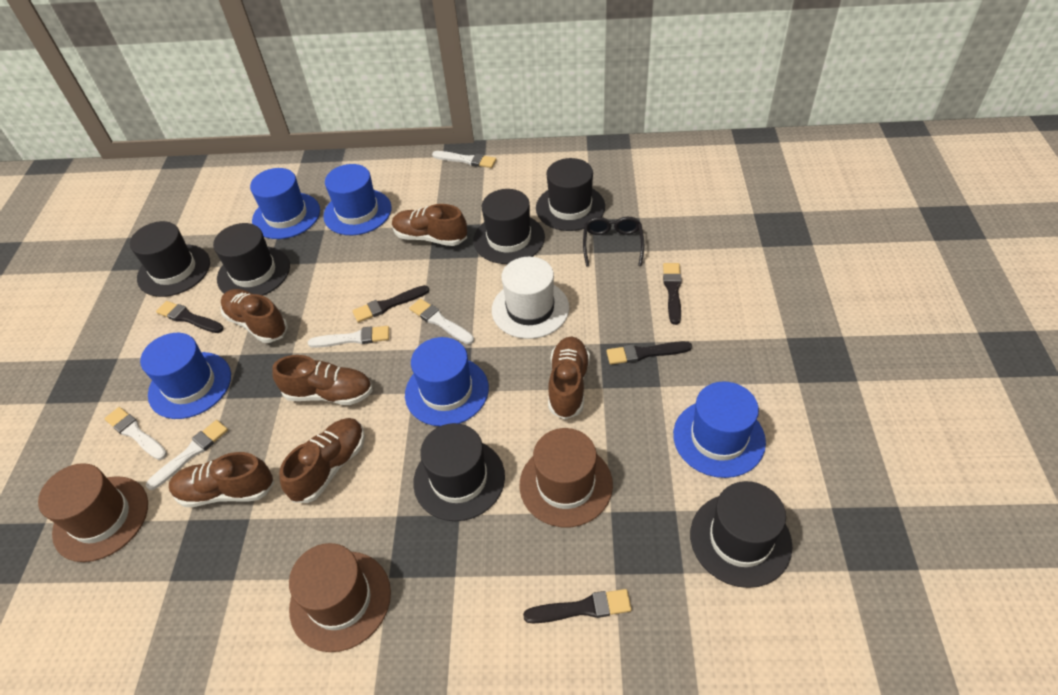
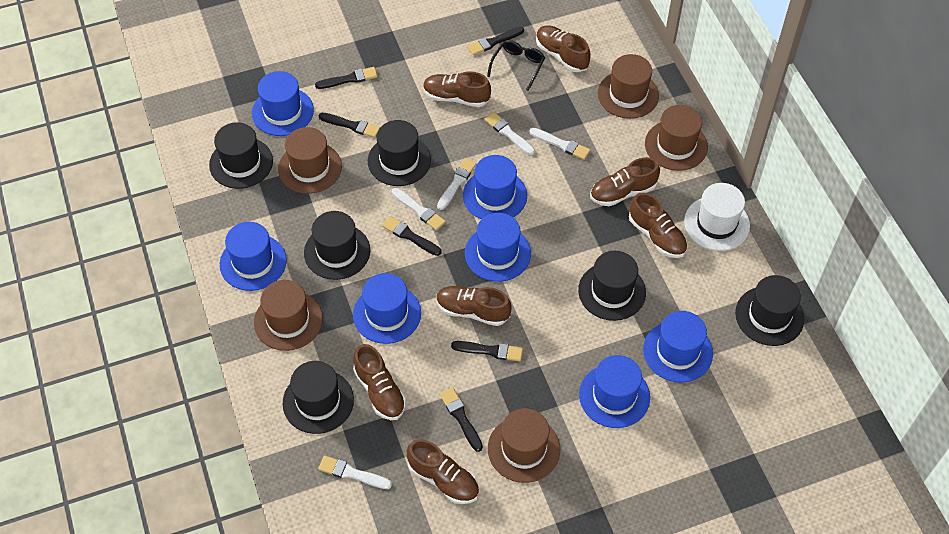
black brush: 5 -> 6
blue hat: 5 -> 7
brown hat: 3 -> 5
brown shoe: 6 -> 7

